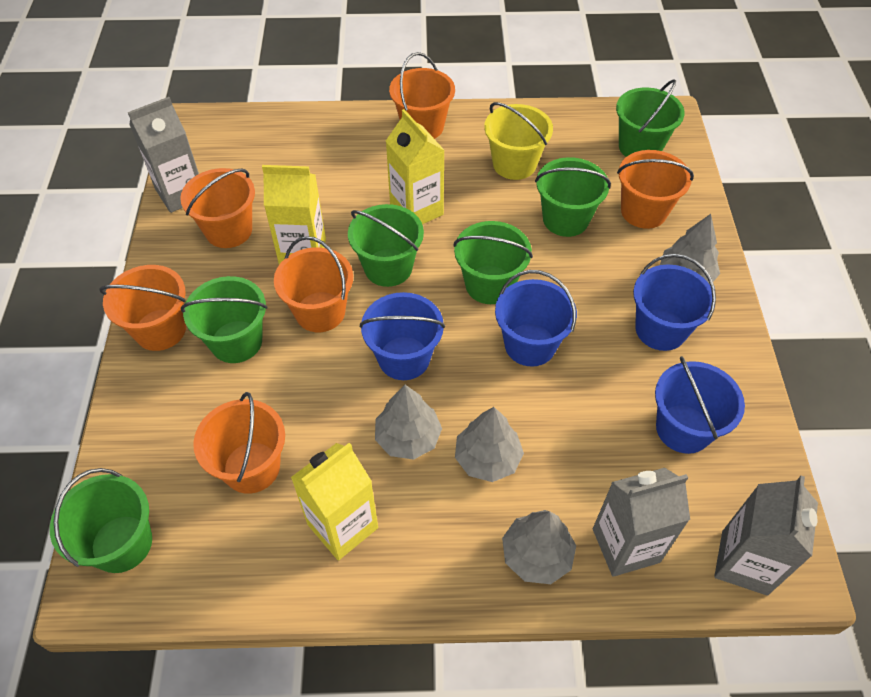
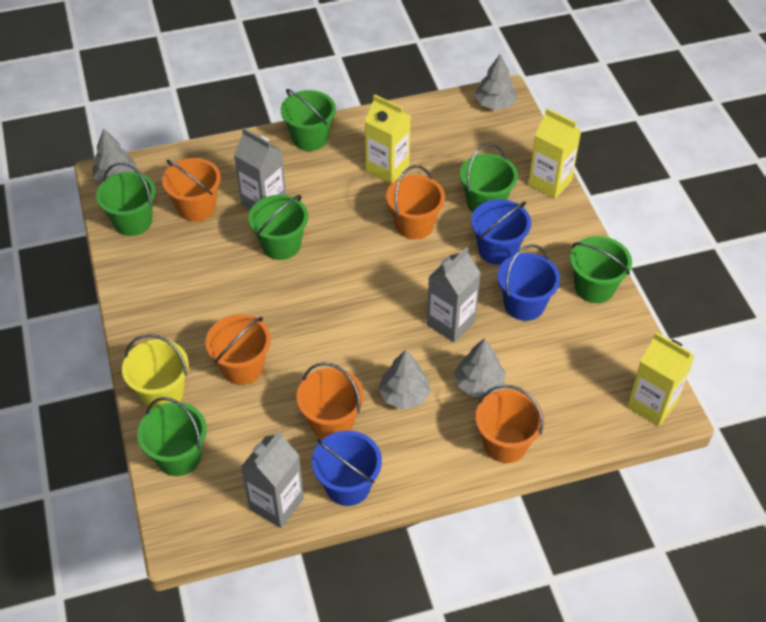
blue bucket: 4 -> 3
orange bucket: 6 -> 5

